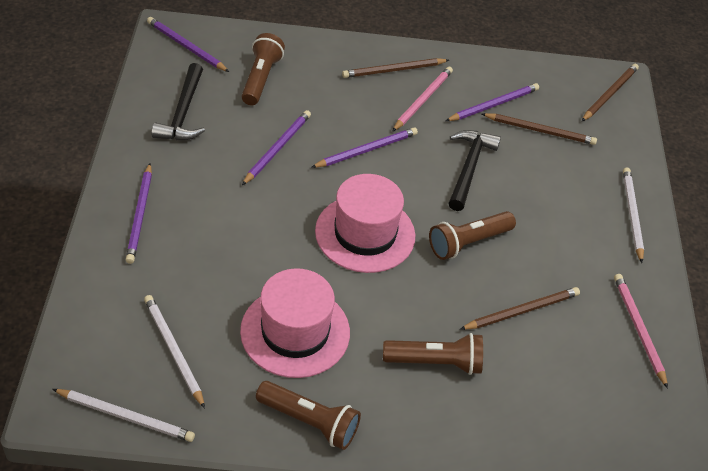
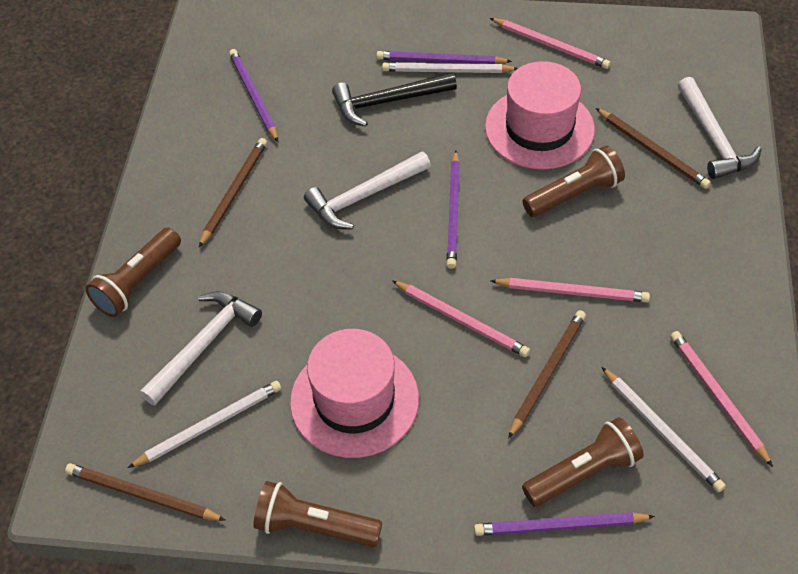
black hammer: 2 -> 1
pink pencil: 2 -> 4
purple pencil: 5 -> 4
white hammer: 0 -> 3

